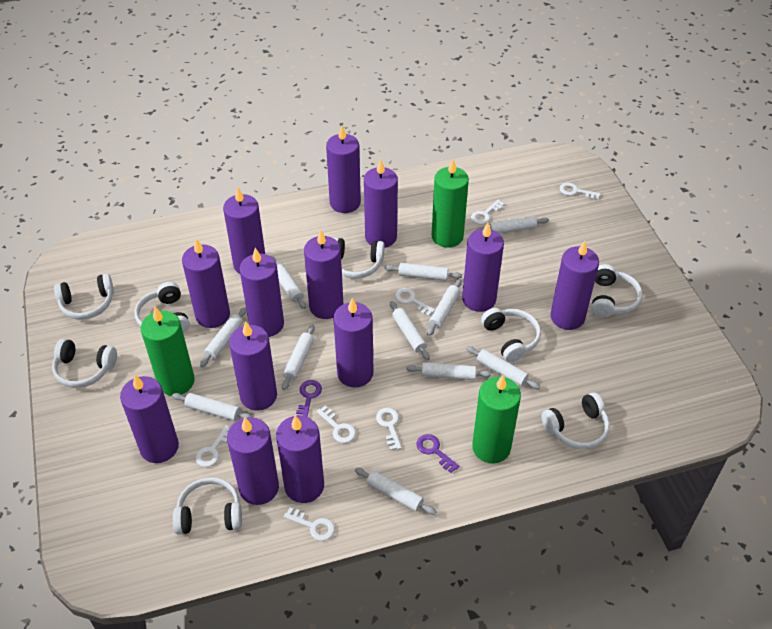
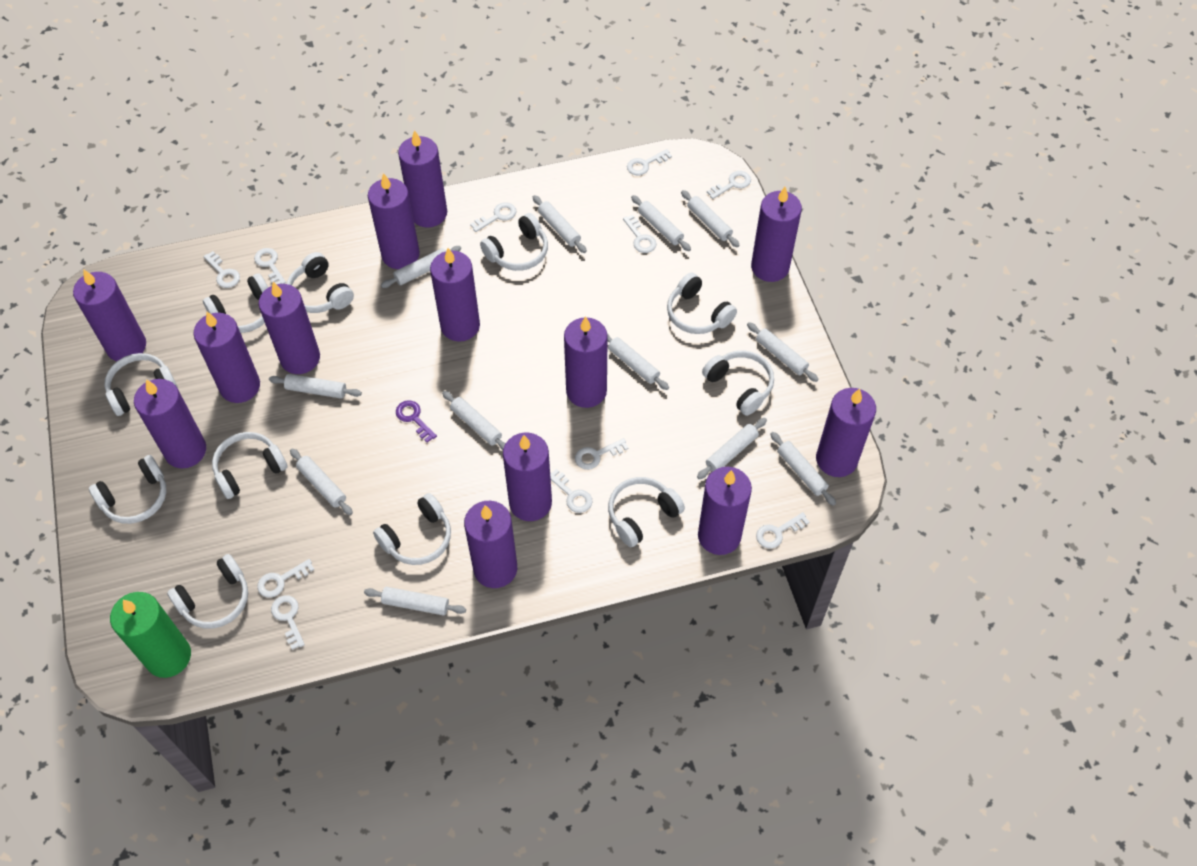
green candle: 3 -> 1
purple key: 2 -> 1
white headphones: 8 -> 11
white key: 7 -> 11
white rolling pin: 11 -> 12

